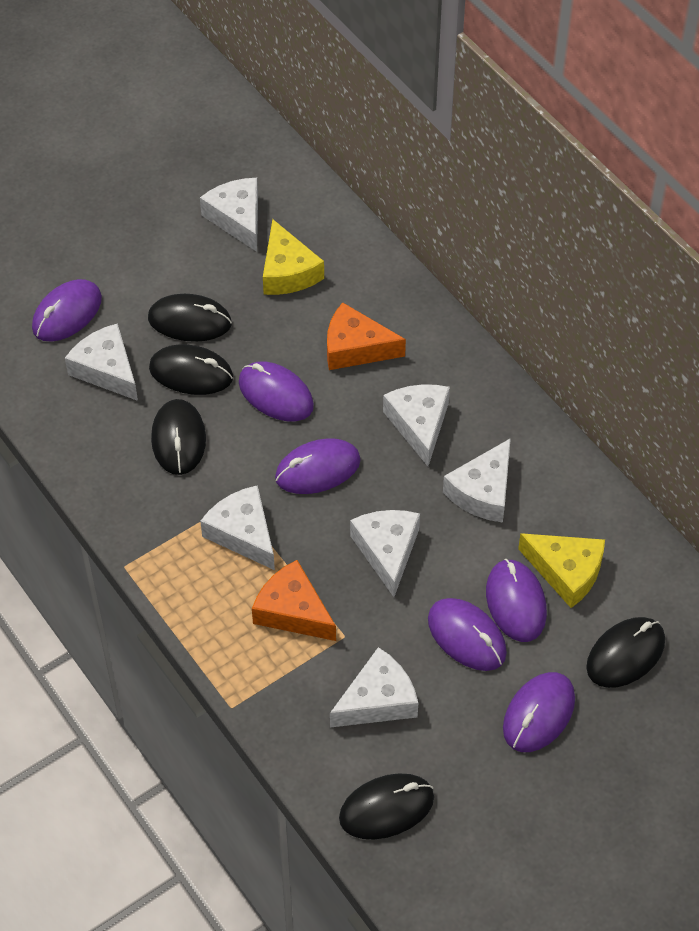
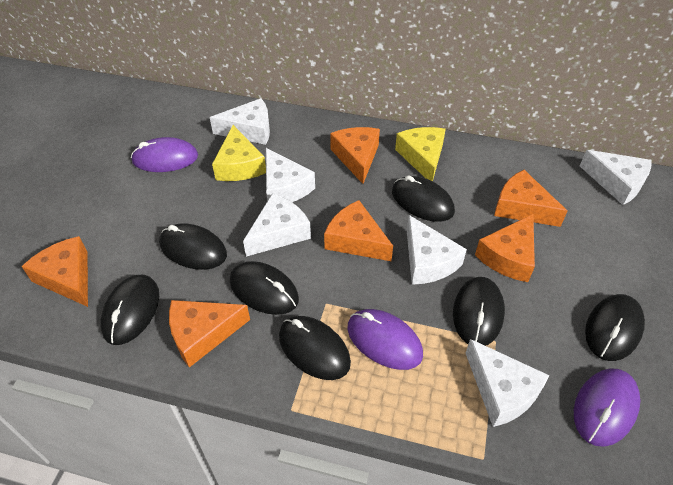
black mouse: 5 -> 7
orange cheese: 2 -> 6
purple mouse: 6 -> 3
white cheese: 7 -> 6

